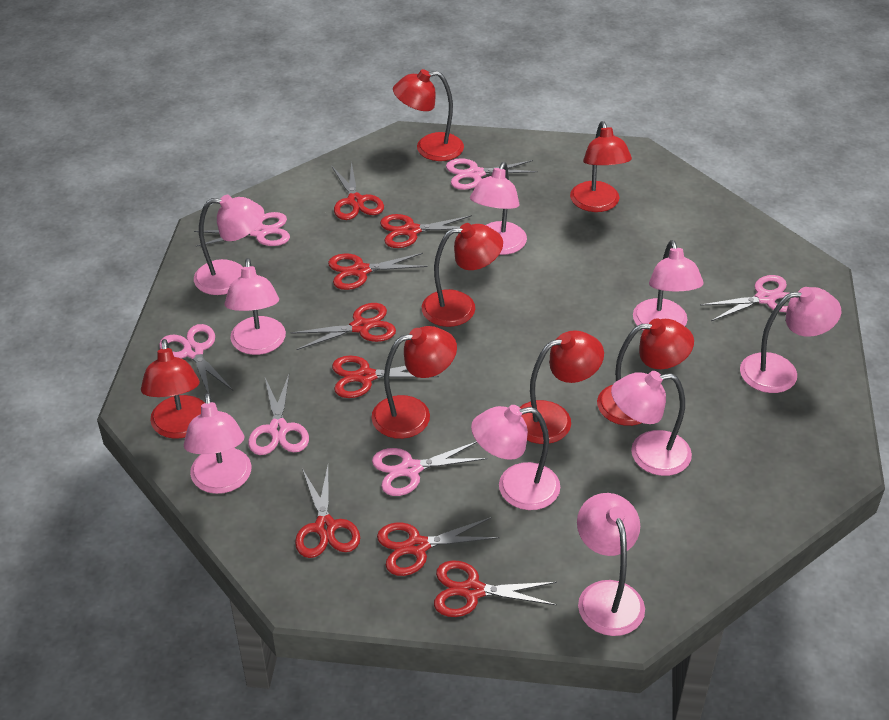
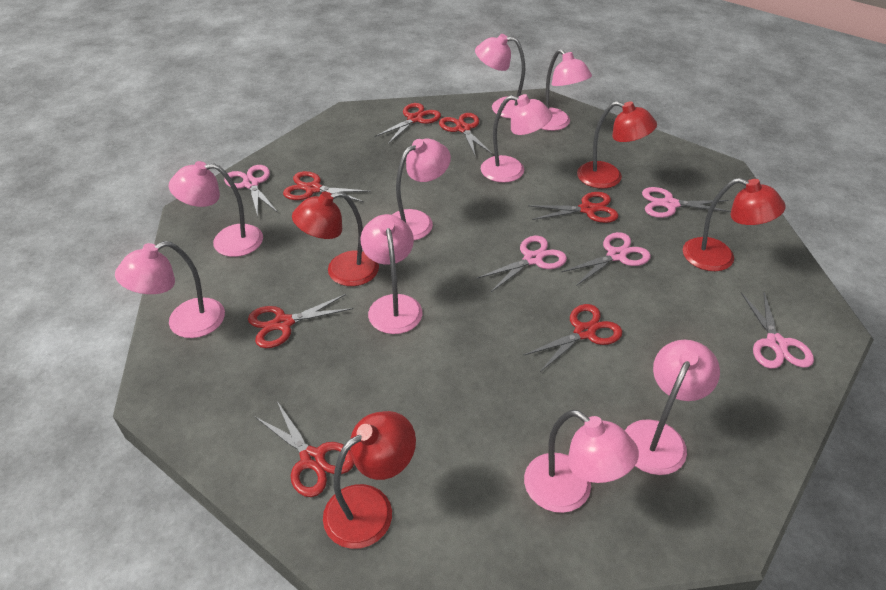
pink scissors: 6 -> 5
red lamp: 7 -> 4
red scissors: 8 -> 7

